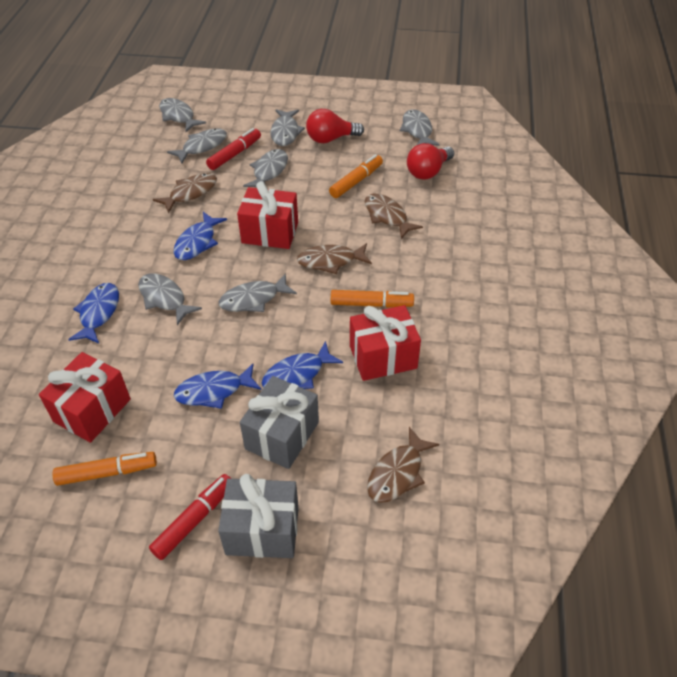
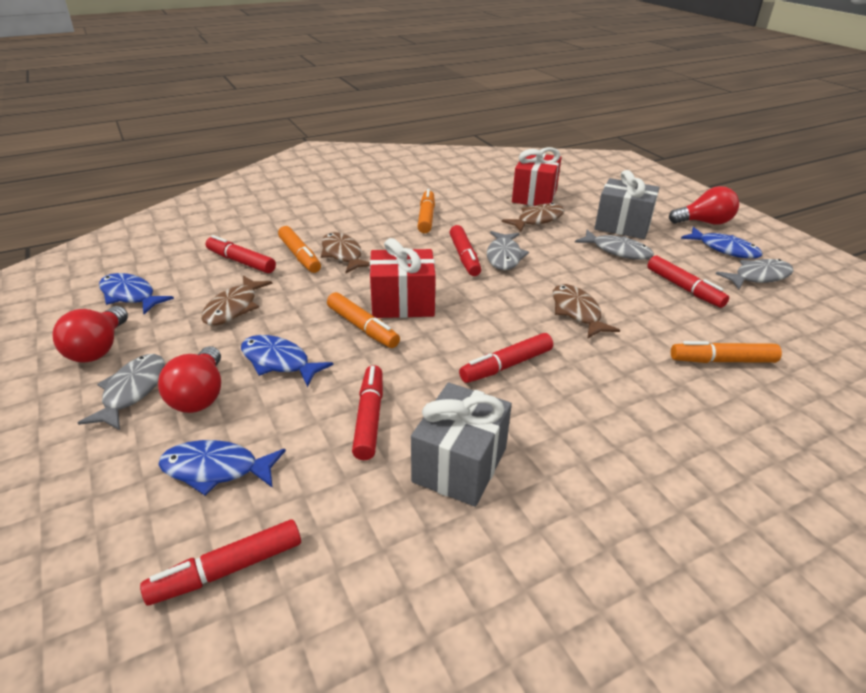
grey fish: 7 -> 4
orange marker: 3 -> 4
red gift: 3 -> 2
red light bulb: 2 -> 3
red marker: 2 -> 6

